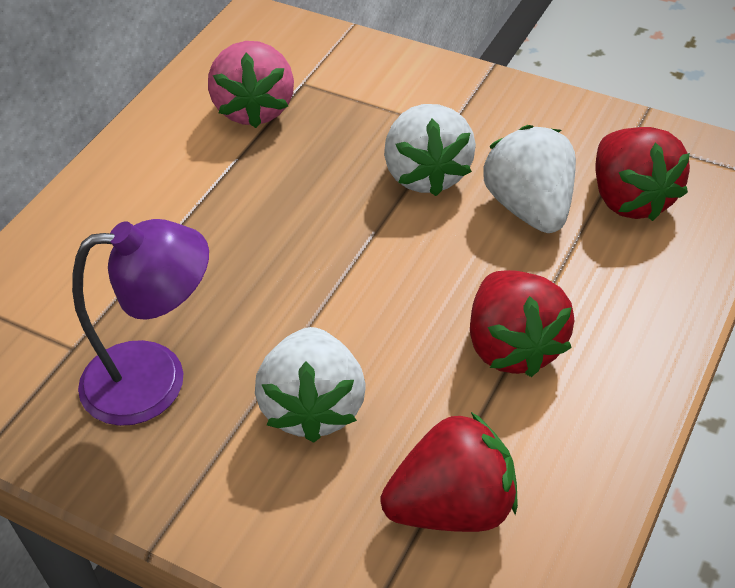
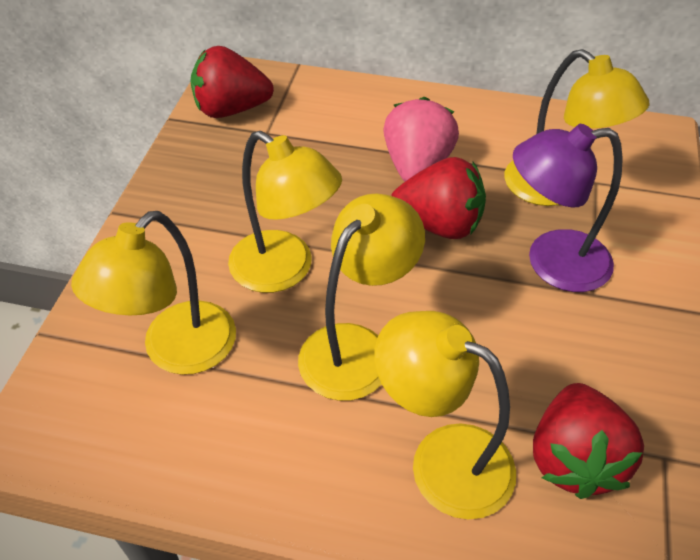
white strawberry: 3 -> 0
yellow lamp: 0 -> 5

